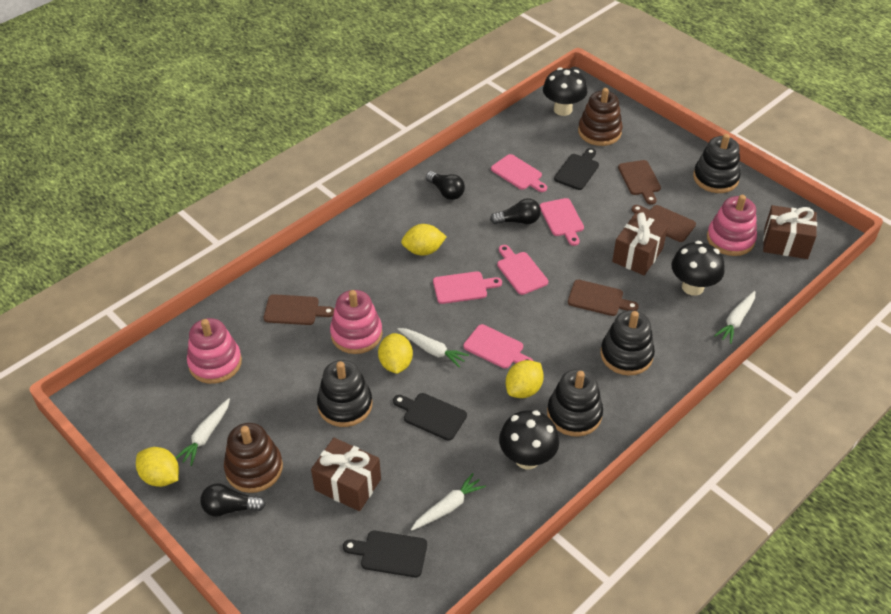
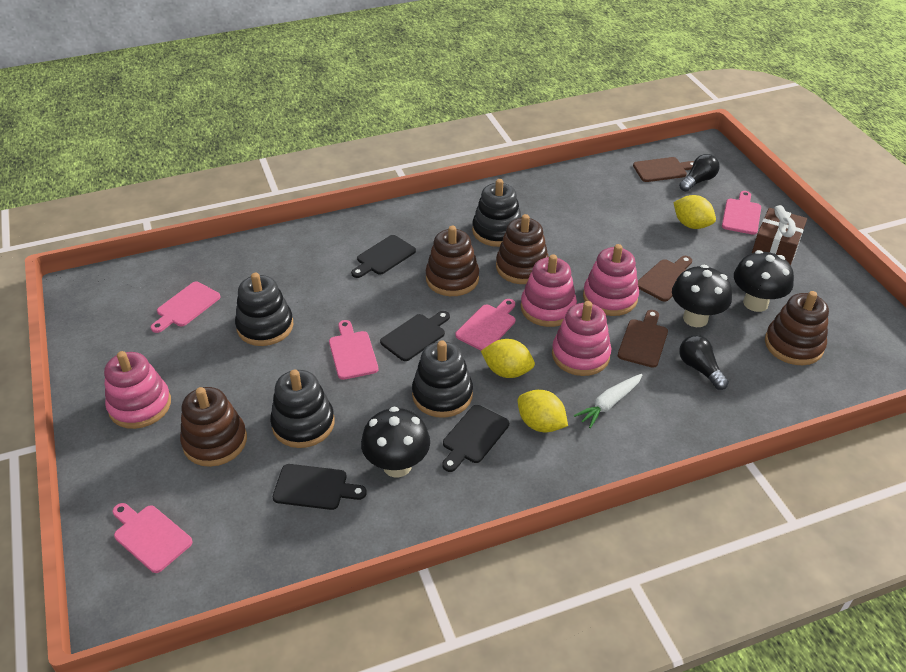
black cutting board: 3 -> 4
black light bulb: 3 -> 2
brown cutting board: 4 -> 3
brown gift: 3 -> 1
brown stacking toy: 2 -> 4
pink stacking toy: 3 -> 4
white carrot: 4 -> 1
yellow lemon: 4 -> 3

